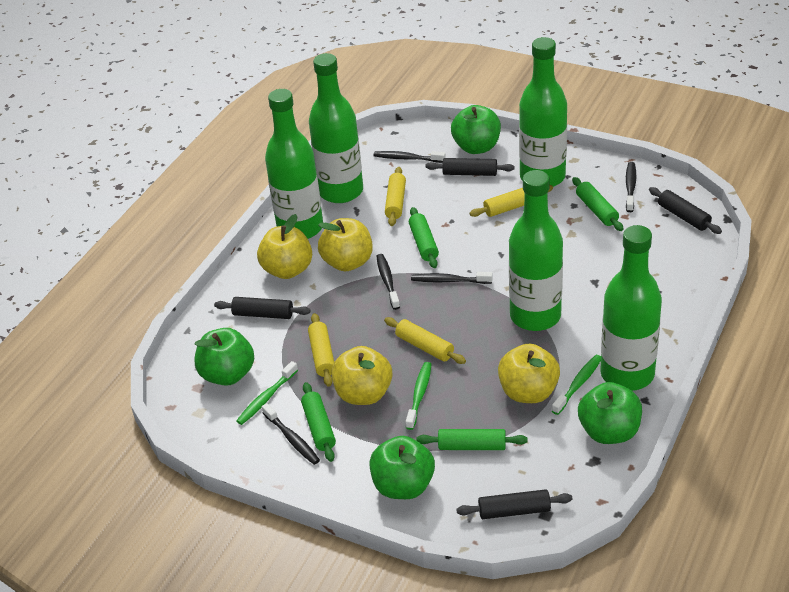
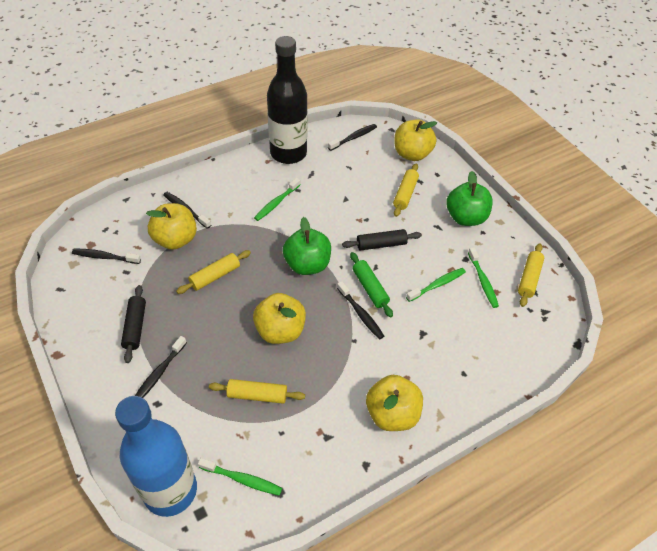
black bottle: 0 -> 1
black rolling pin: 4 -> 2
blue bottle: 0 -> 1
green apple: 4 -> 2
green bottle: 5 -> 0
green rolling pin: 4 -> 1
green toothbrush: 3 -> 4

